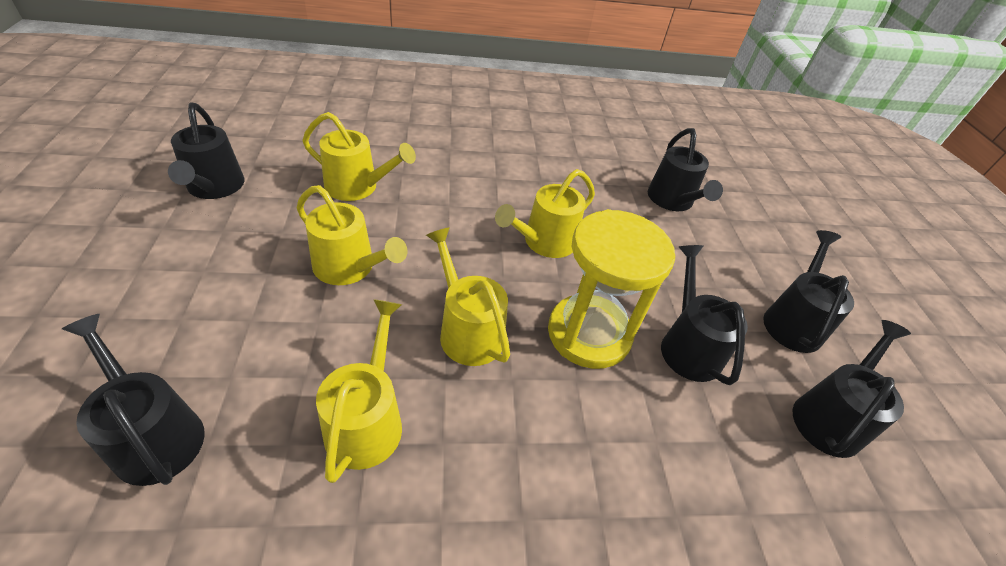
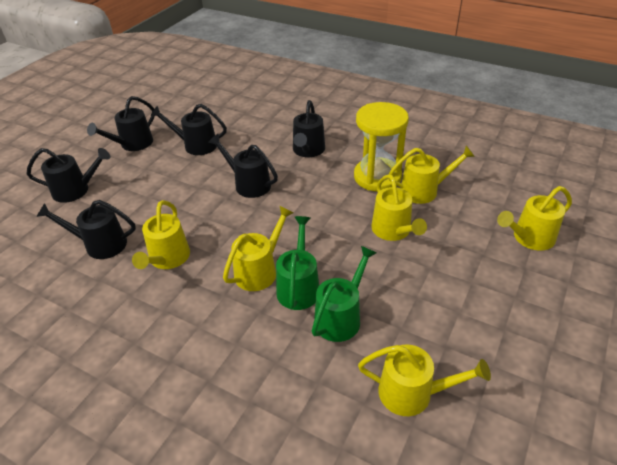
green watering can: 0 -> 2
yellow watering can: 5 -> 6

